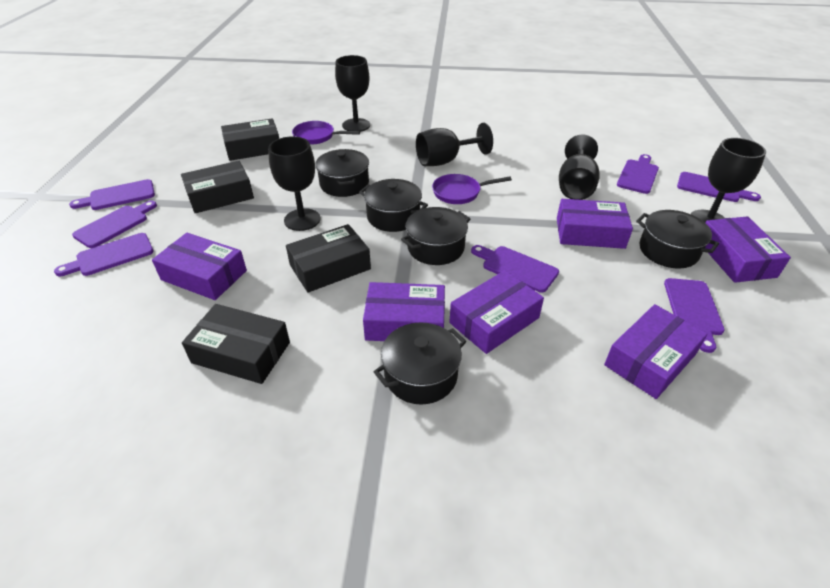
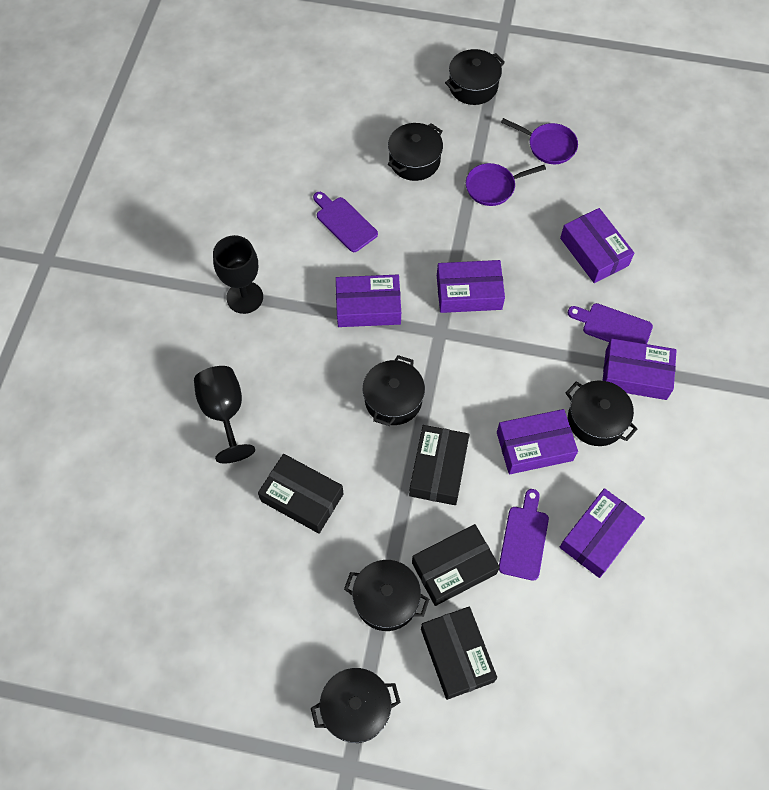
black goblet: 5 -> 2
black pot: 5 -> 6
purple cutting board: 7 -> 3

